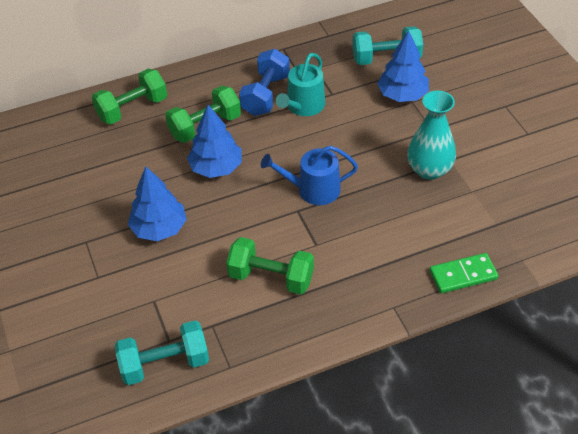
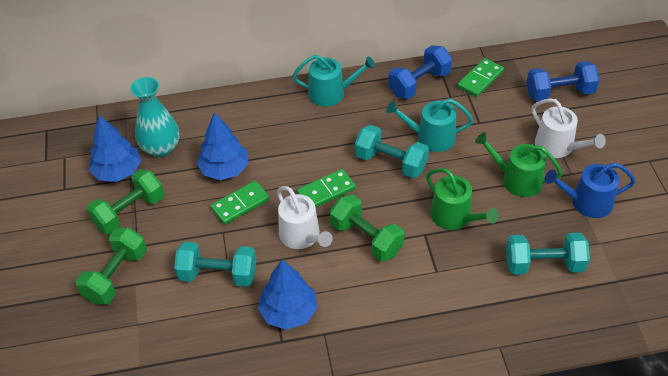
blue dumbbell: 1 -> 2
green domino: 1 -> 3
green watering can: 0 -> 2
turquoise dumbbell: 2 -> 3
turquoise watering can: 1 -> 2
white watering can: 0 -> 2

